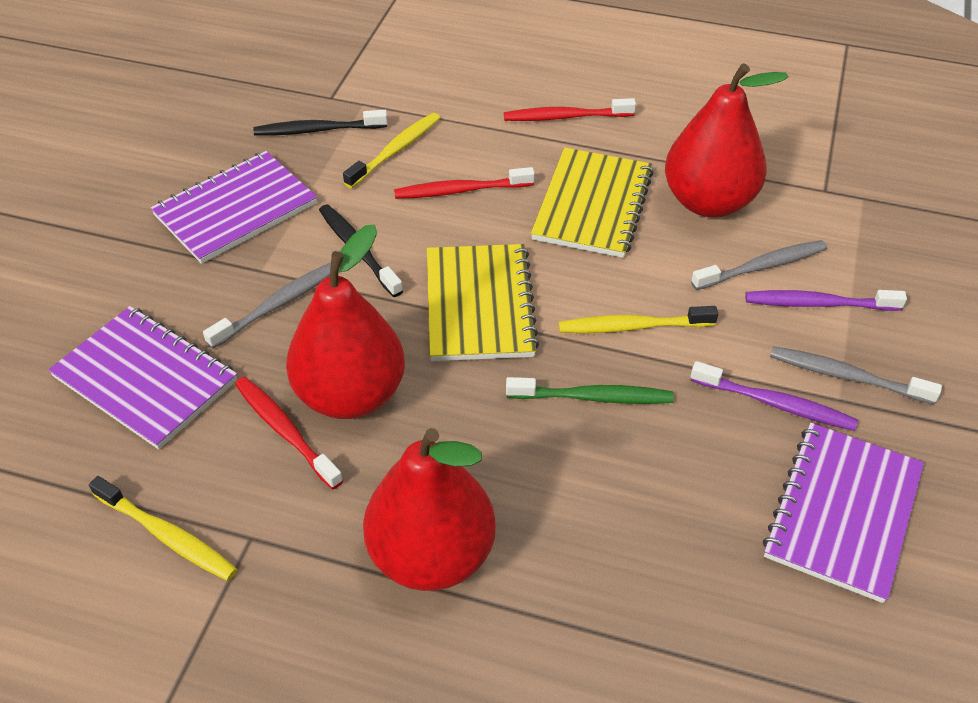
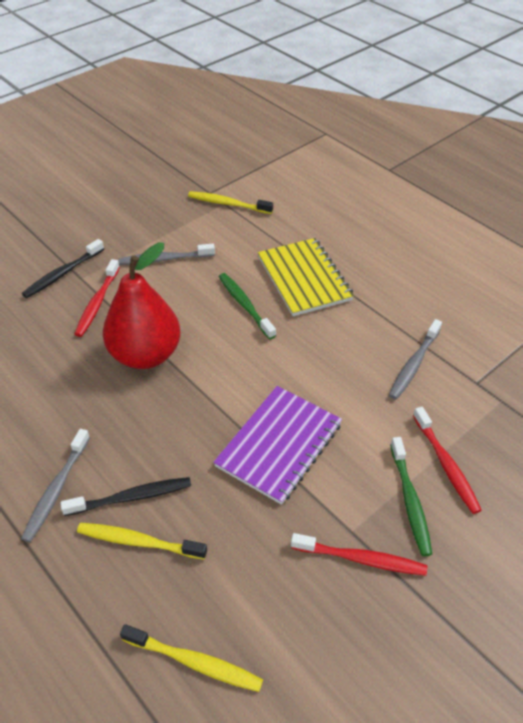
green toothbrush: 1 -> 2
purple notebook: 3 -> 1
purple toothbrush: 2 -> 0
red pear: 3 -> 1
yellow notebook: 2 -> 1

